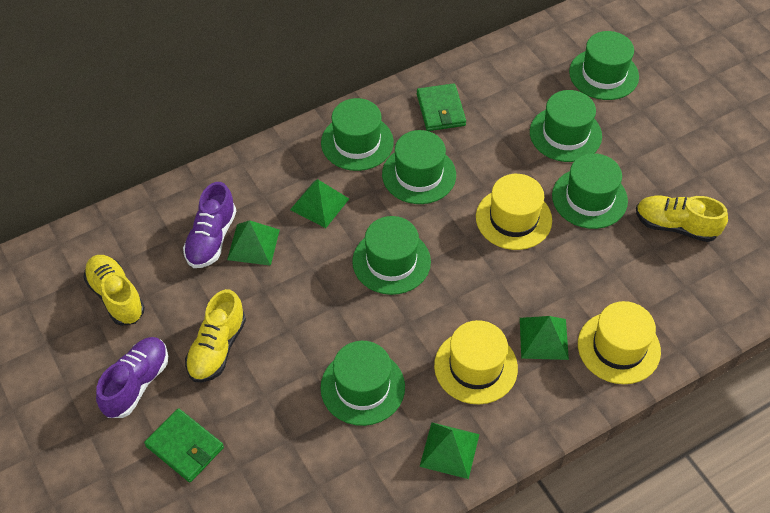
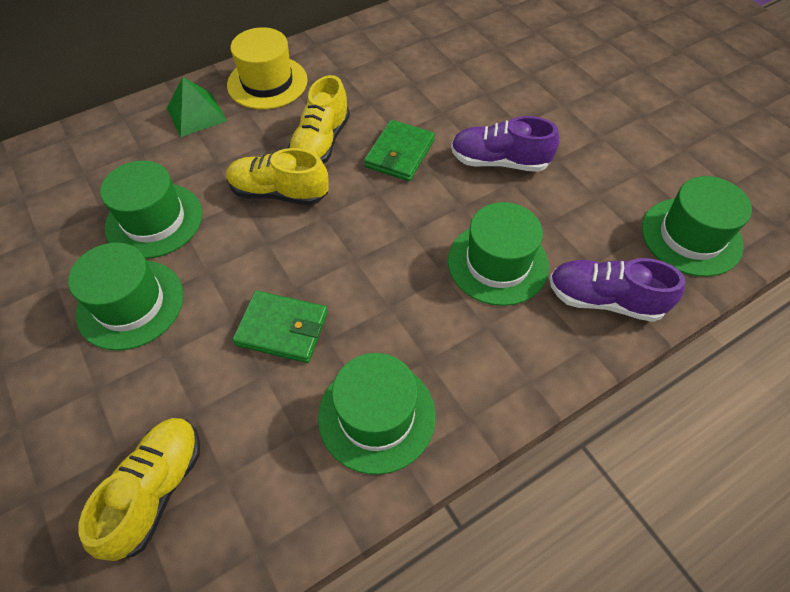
green hat: 7 -> 5
green pyramid: 4 -> 1
yellow hat: 3 -> 1

